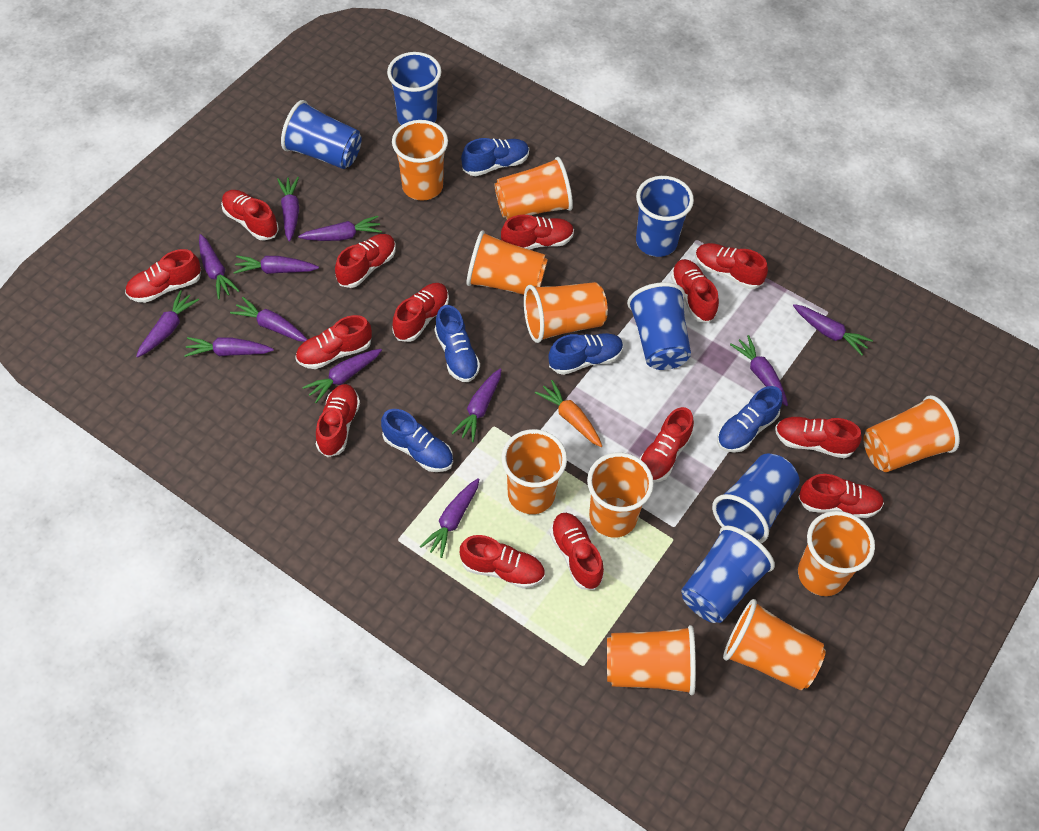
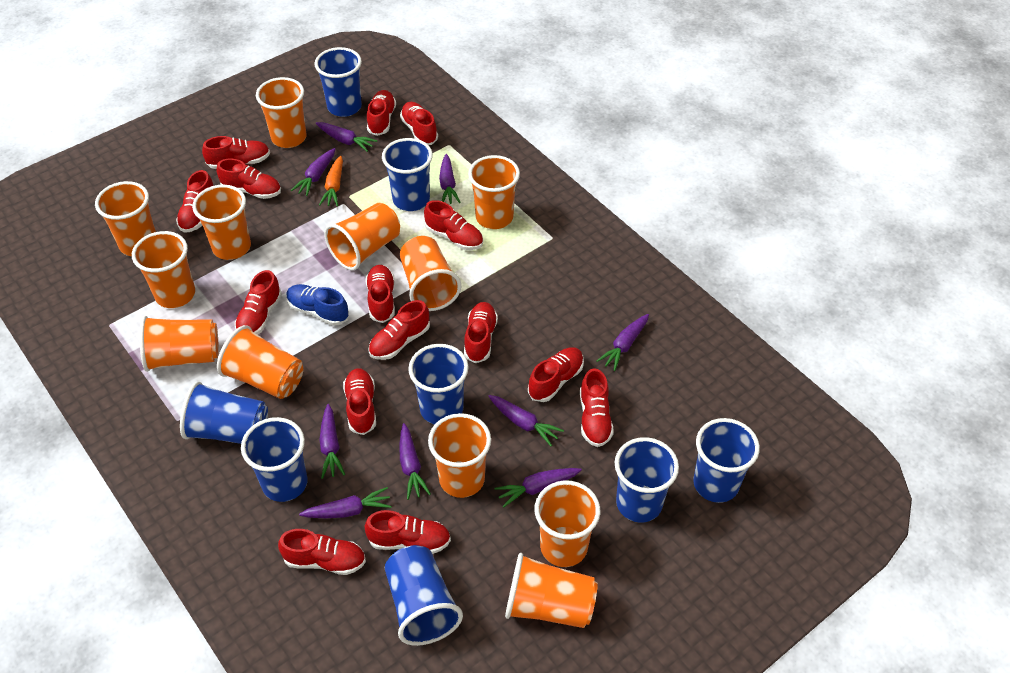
blue cup: 6 -> 8
blue shoe: 5 -> 1
orange cup: 10 -> 12
purple carrot: 12 -> 9
red shoe: 14 -> 15

